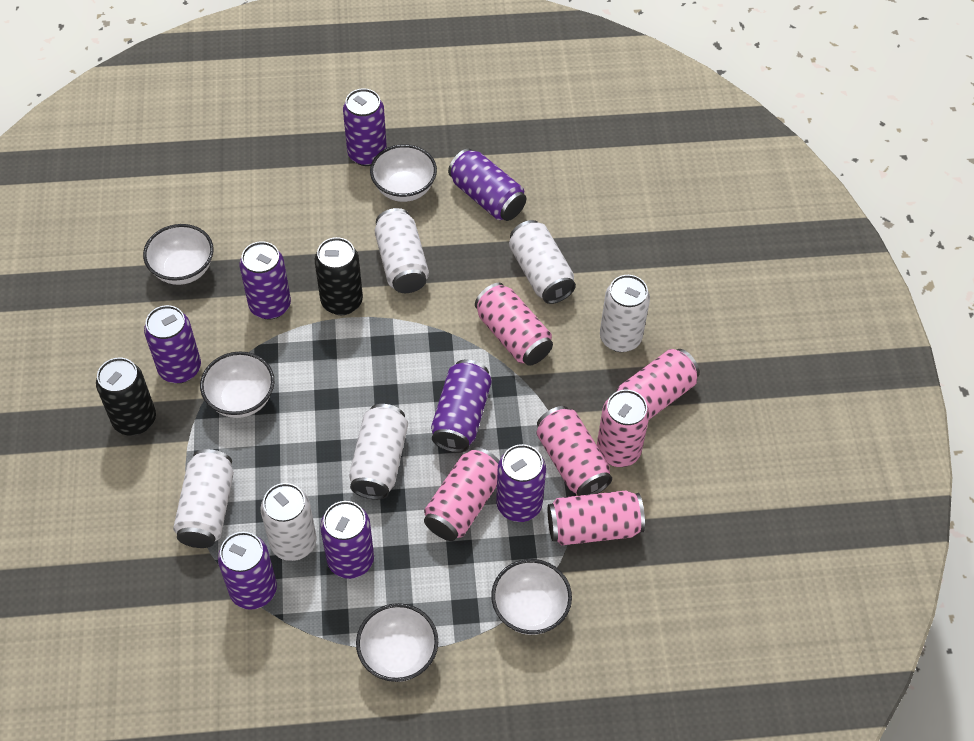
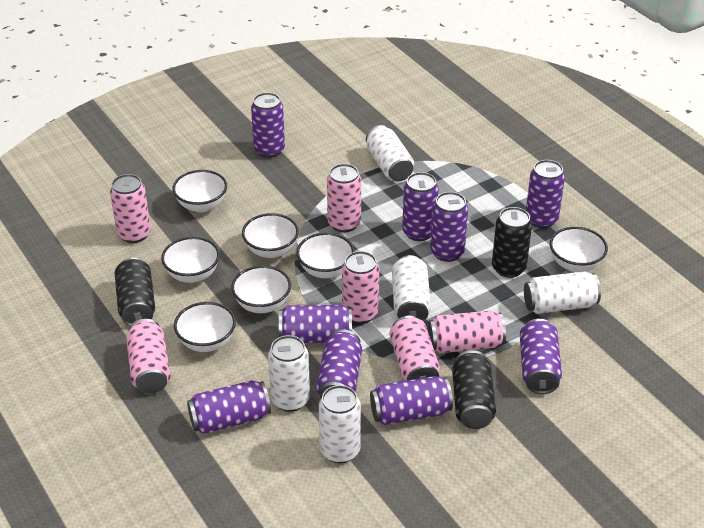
black can: 2 -> 3
purple can: 8 -> 9
white bowl: 5 -> 7
white can: 6 -> 5

